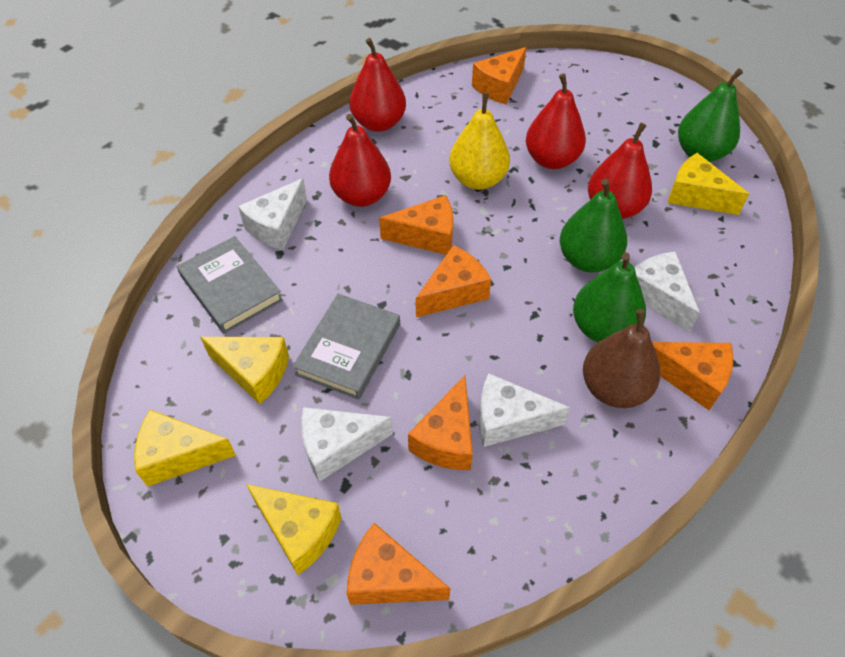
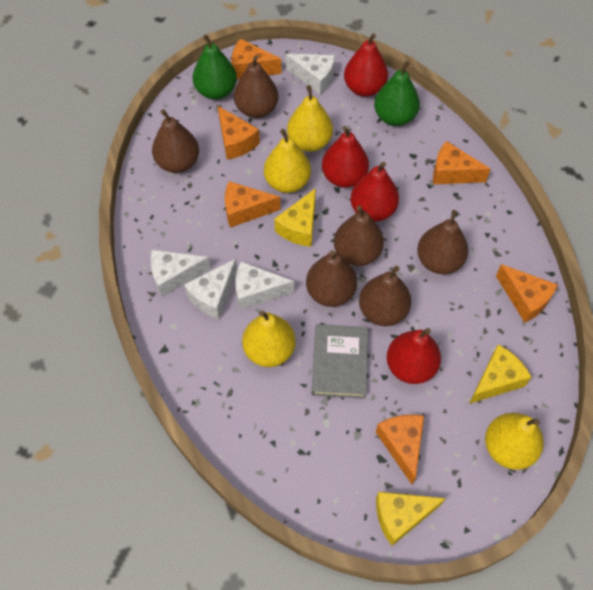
brown pear: 1 -> 6
green pear: 3 -> 2
grey book: 2 -> 1
yellow cheese: 4 -> 3
yellow pear: 1 -> 4

